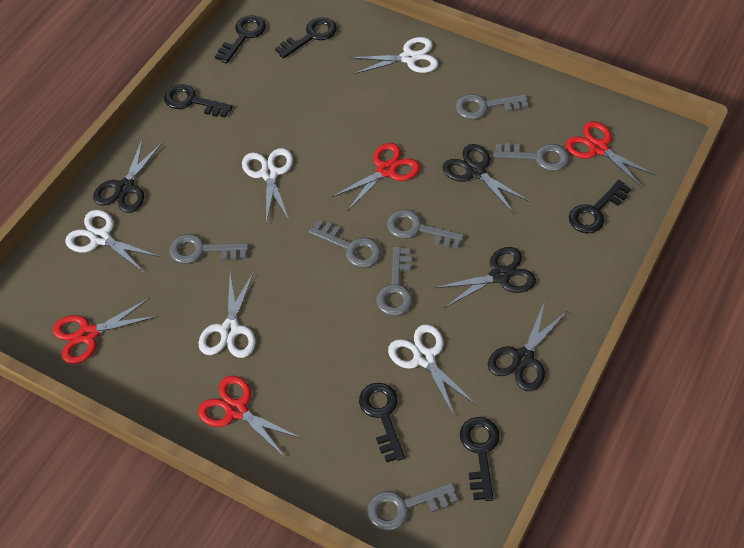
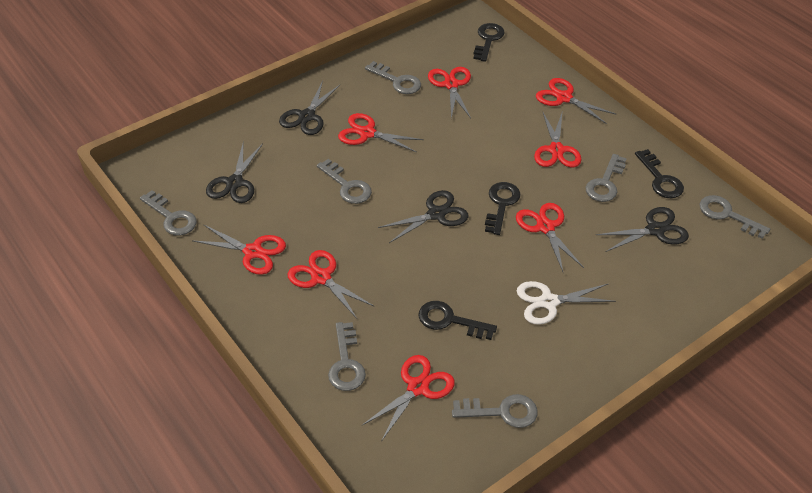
black key: 6 -> 4
red scissors: 4 -> 8
white scissors: 5 -> 1

